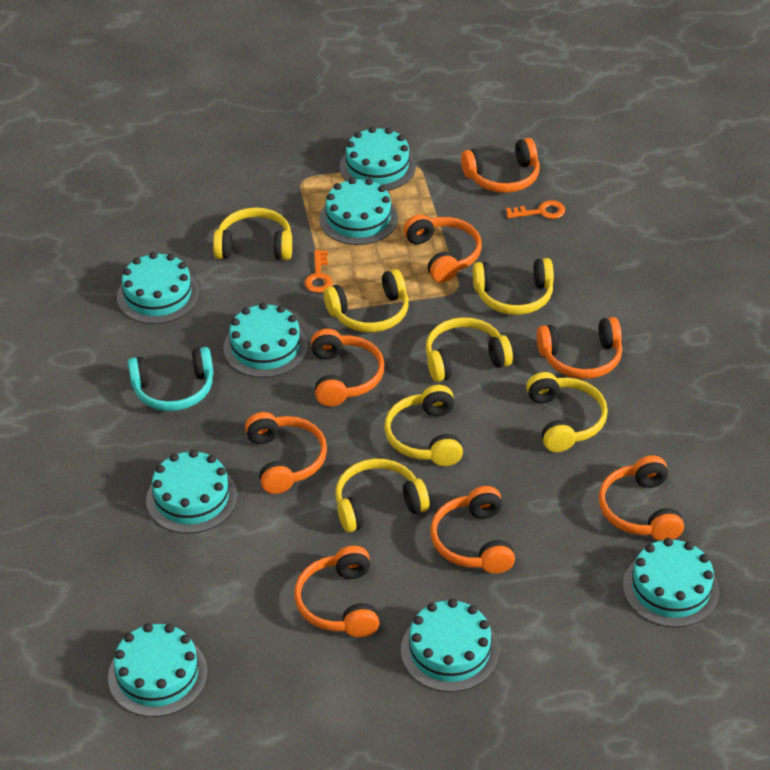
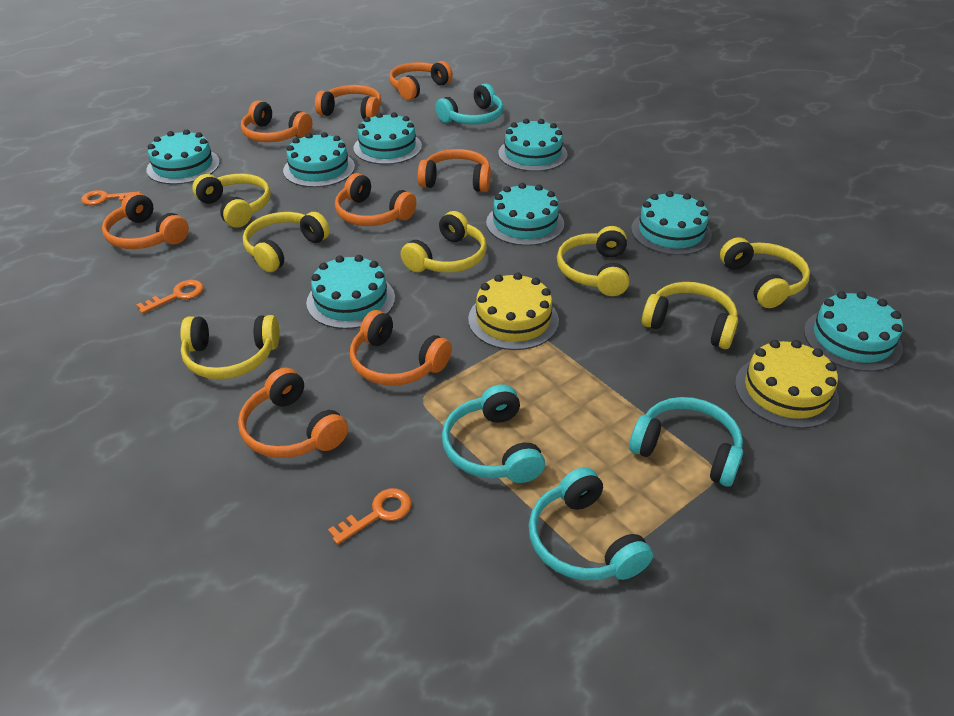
orange key: 2 -> 3
turquoise headphones: 1 -> 4
yellow cake: 0 -> 2

